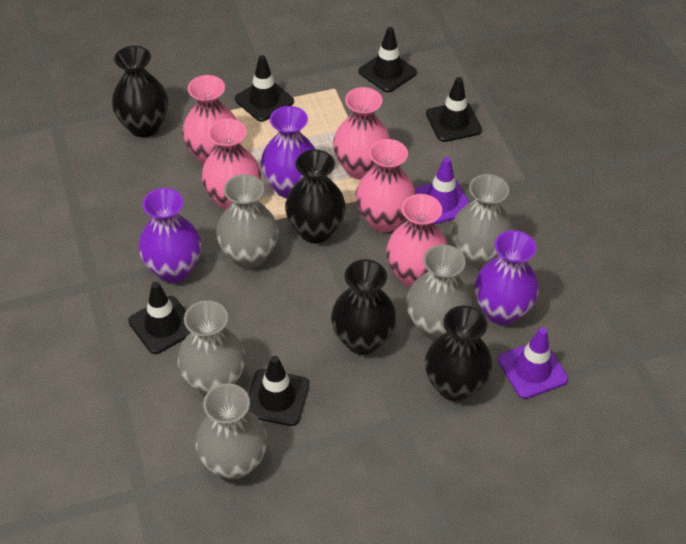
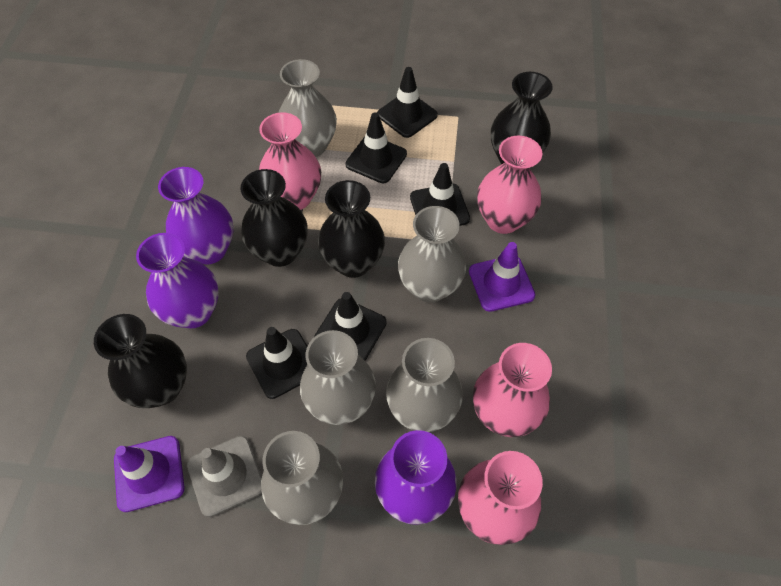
grey traffic cone: 0 -> 1
pink vase: 5 -> 4

